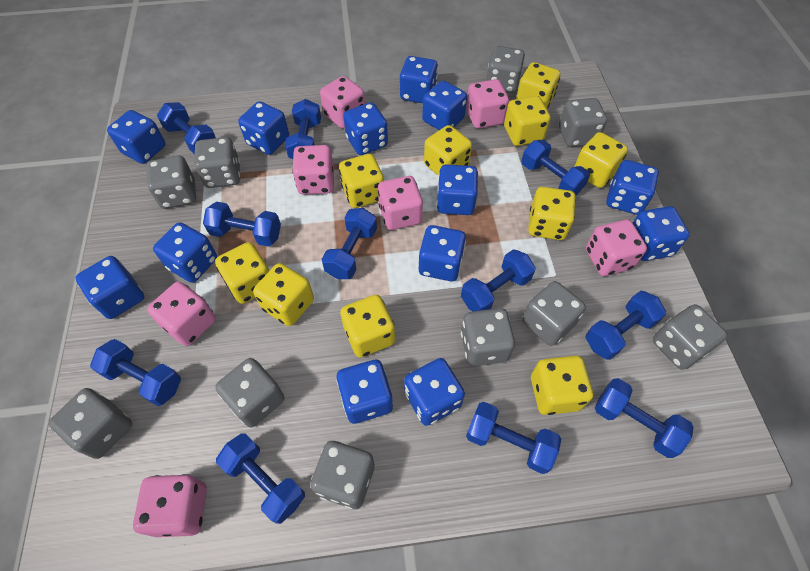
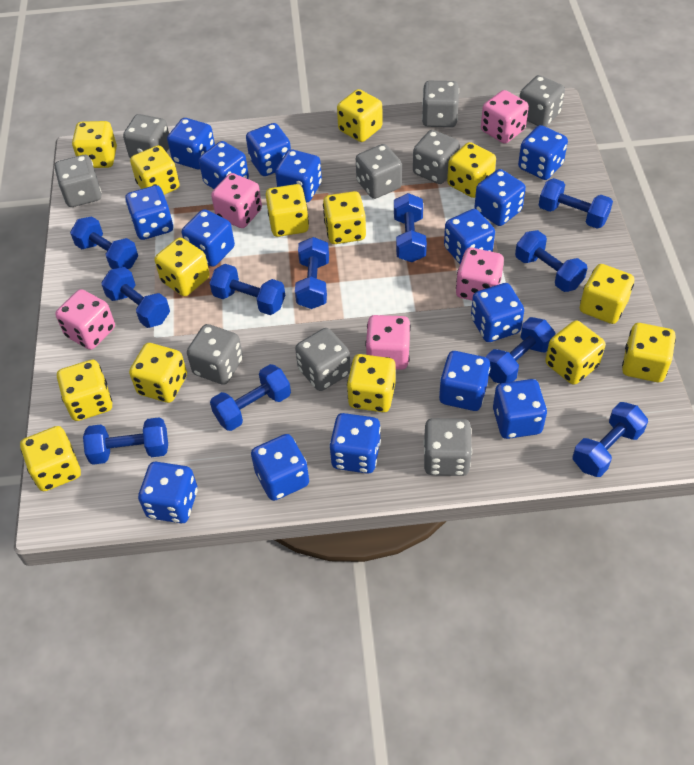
blue dice: 13 -> 15
grey dice: 10 -> 9
pink dice: 7 -> 5
yellow dice: 10 -> 14

